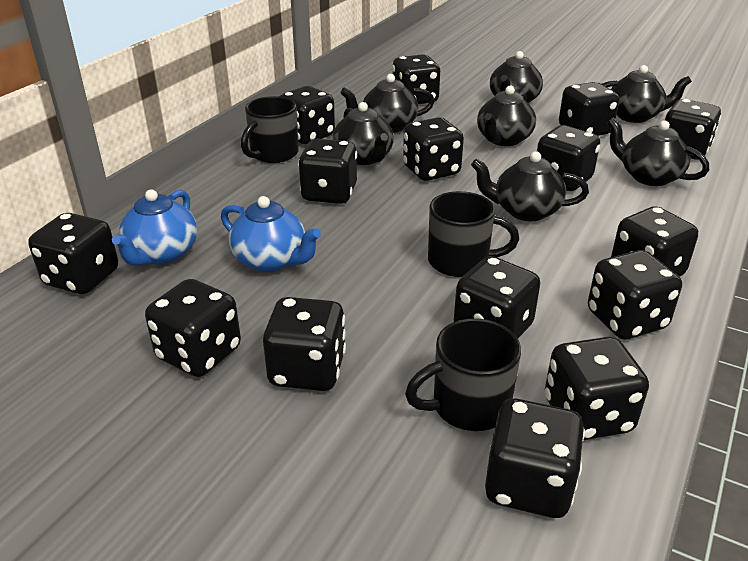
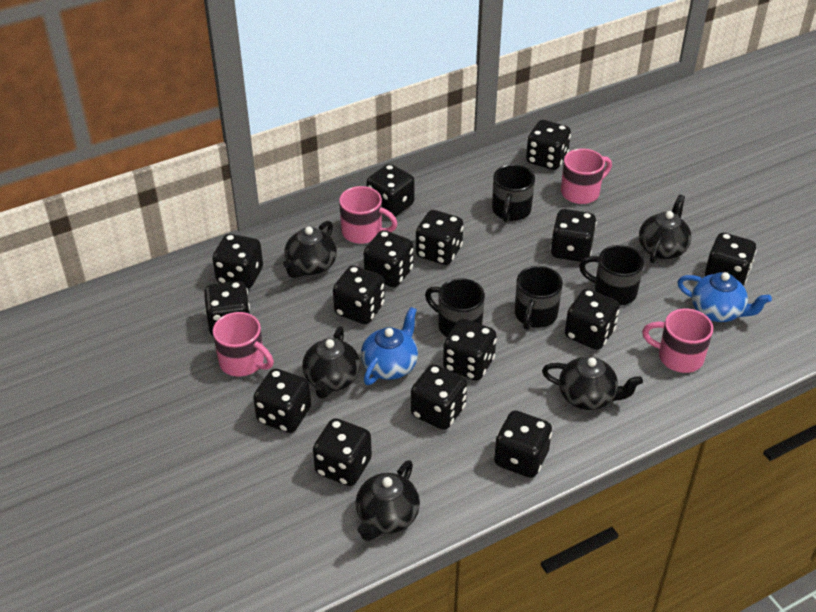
black mug: 3 -> 4
black teapot: 7 -> 5
pink mug: 0 -> 4

